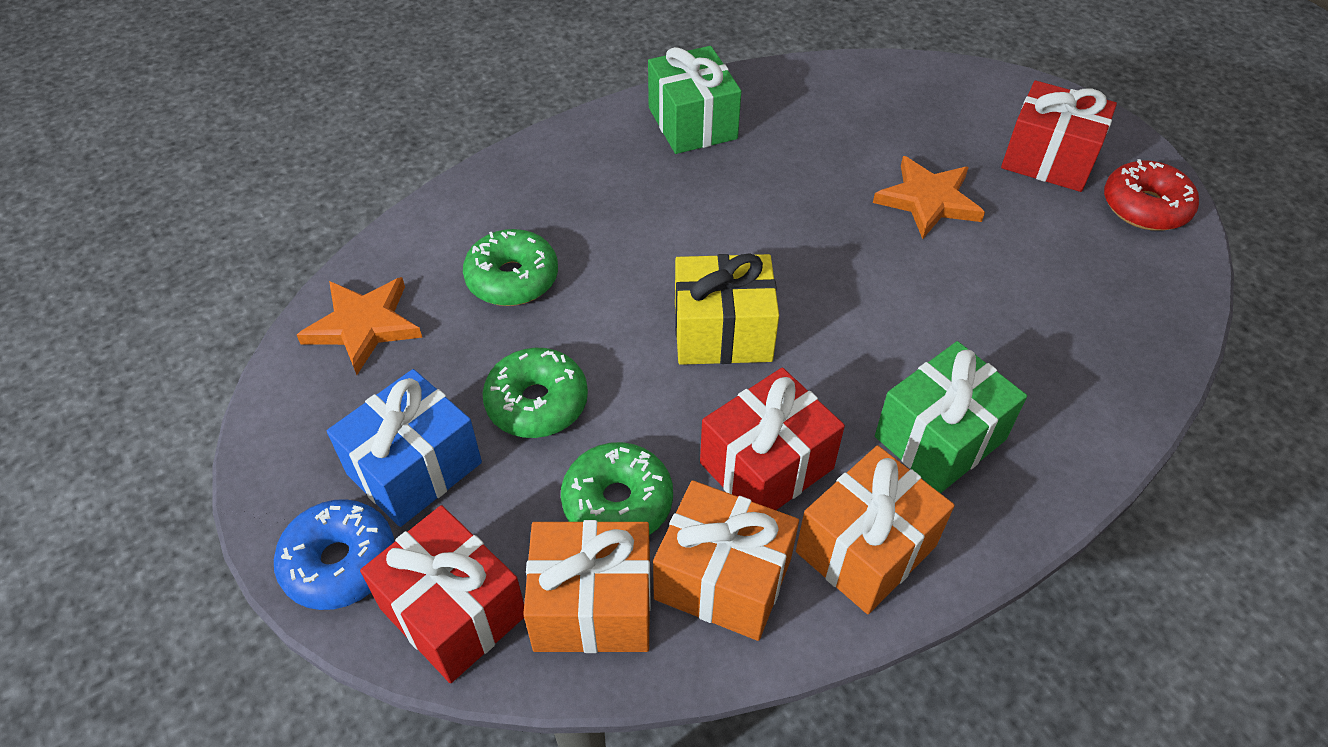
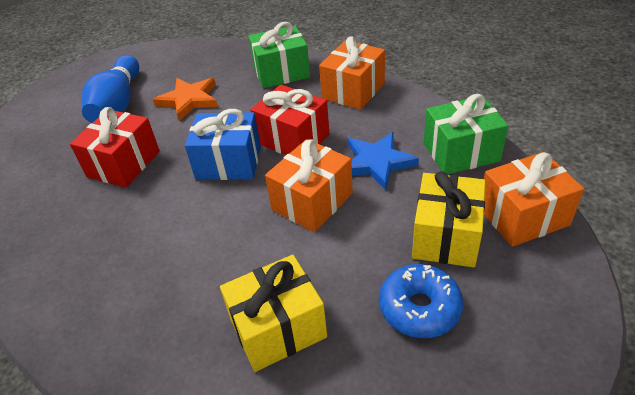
blue bowling pin: 0 -> 1
blue star: 0 -> 1
green donut: 3 -> 0
orange star: 2 -> 1
red donut: 1 -> 0
red gift: 3 -> 2
yellow gift: 1 -> 2

